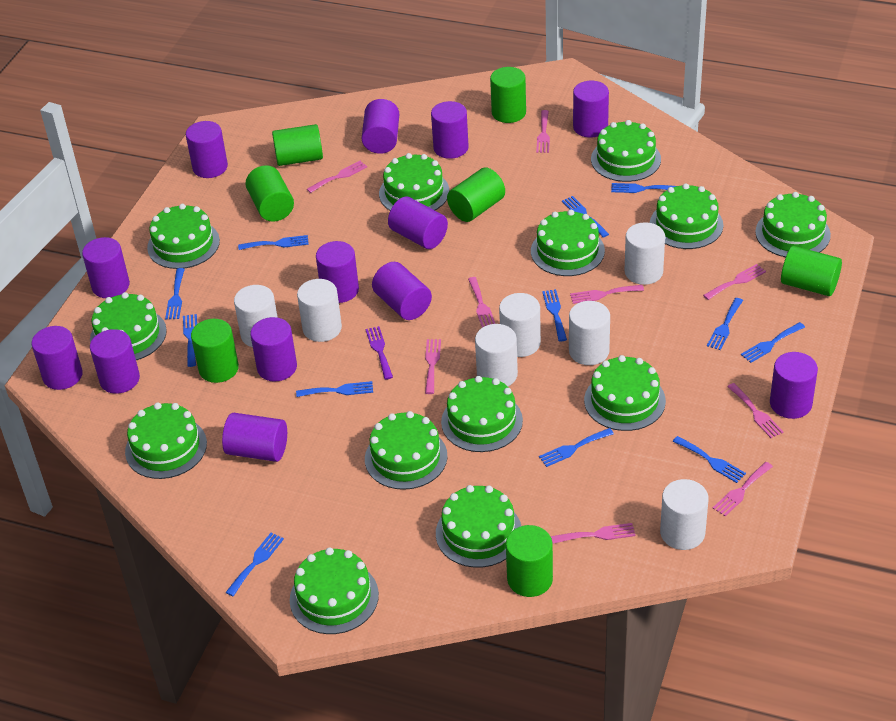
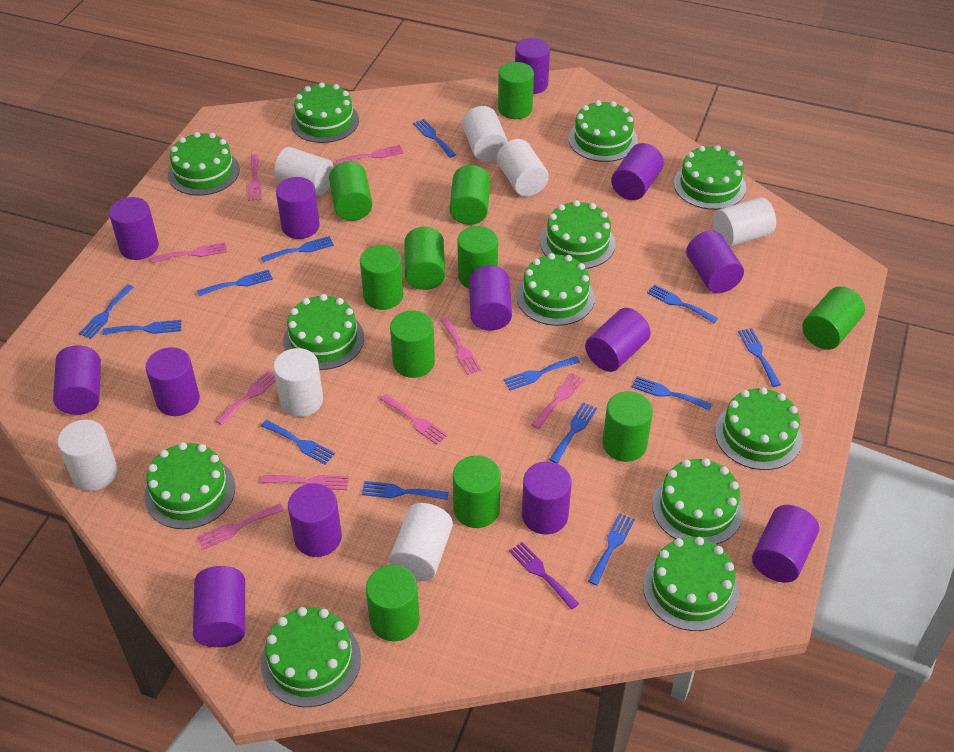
blue fork: 12 -> 13
green cake: 13 -> 12
green cylinder: 7 -> 11

